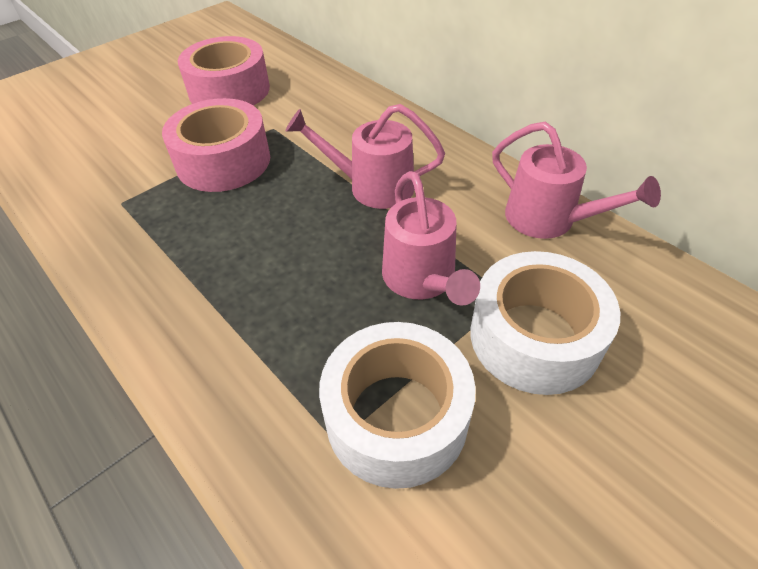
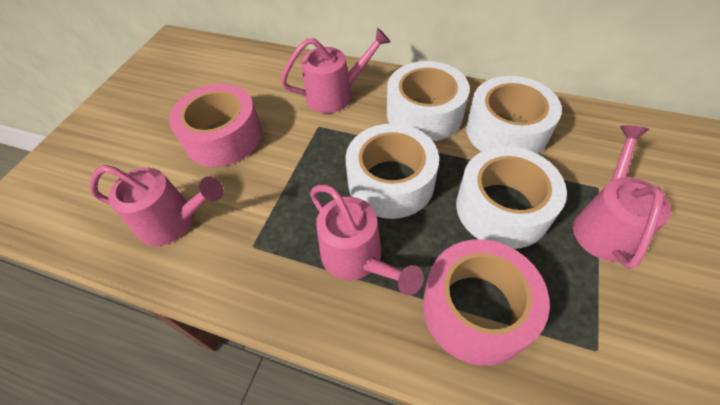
pink watering can: 3 -> 4
white tape: 2 -> 4

